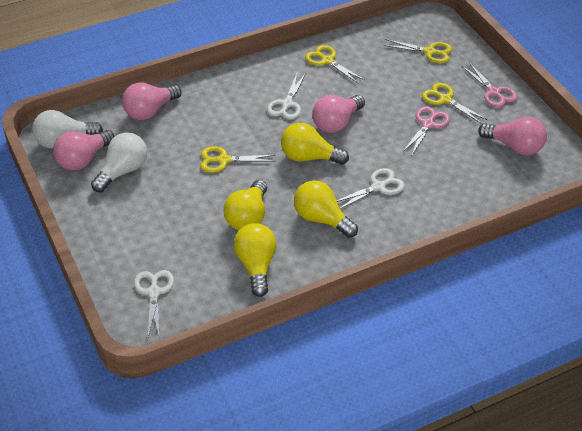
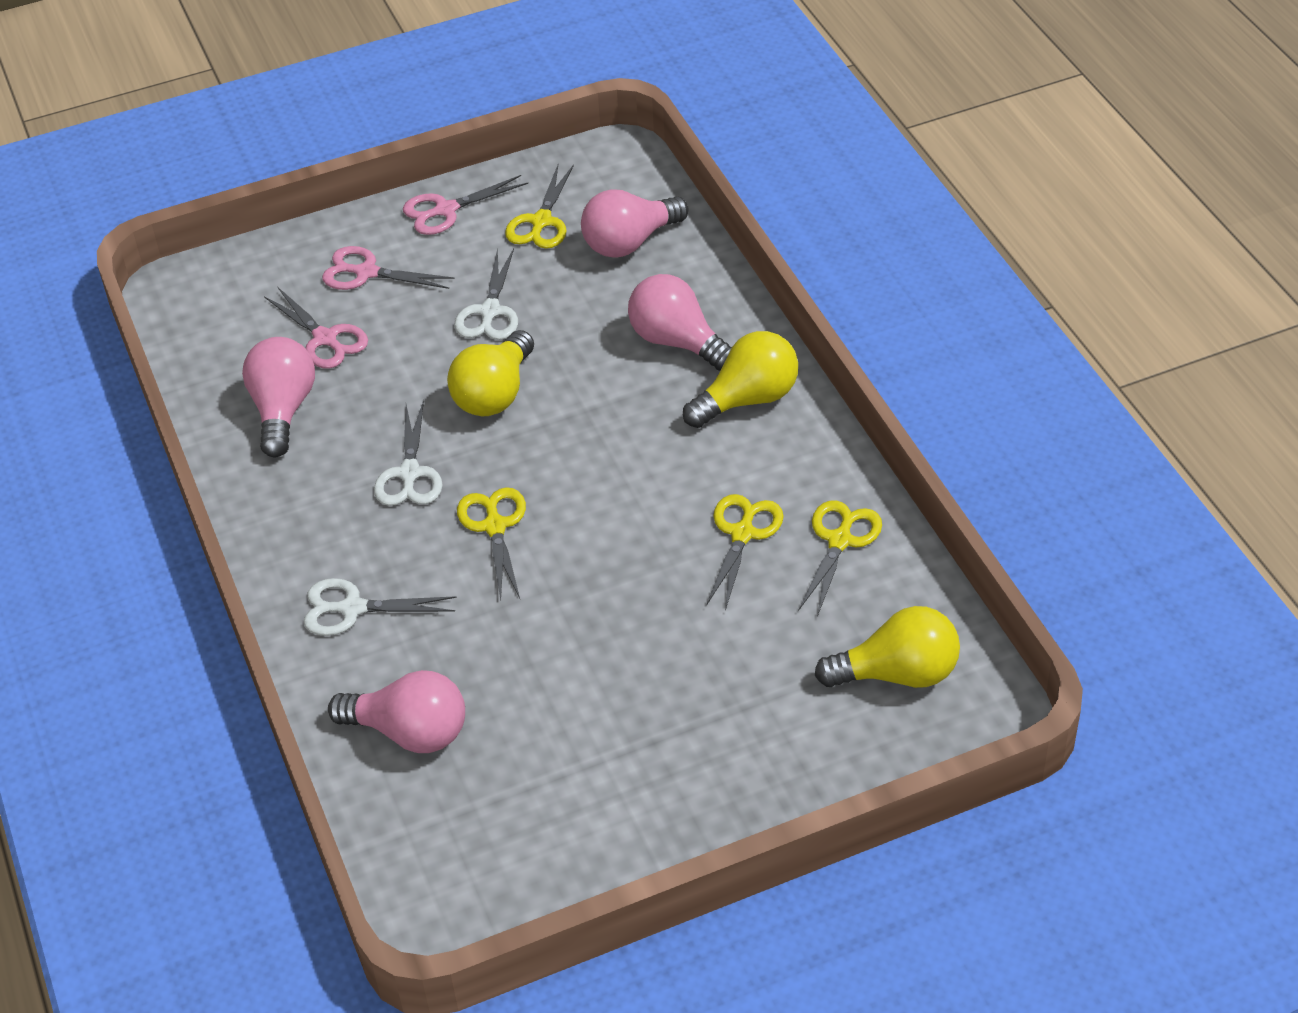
pink scissors: 2 -> 3
white light bulb: 2 -> 0
yellow light bulb: 4 -> 3

